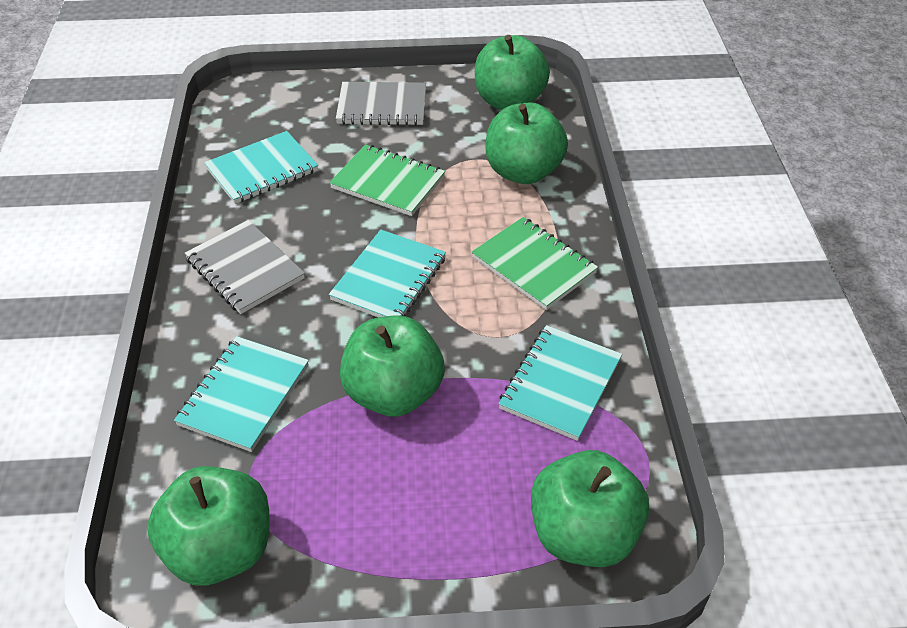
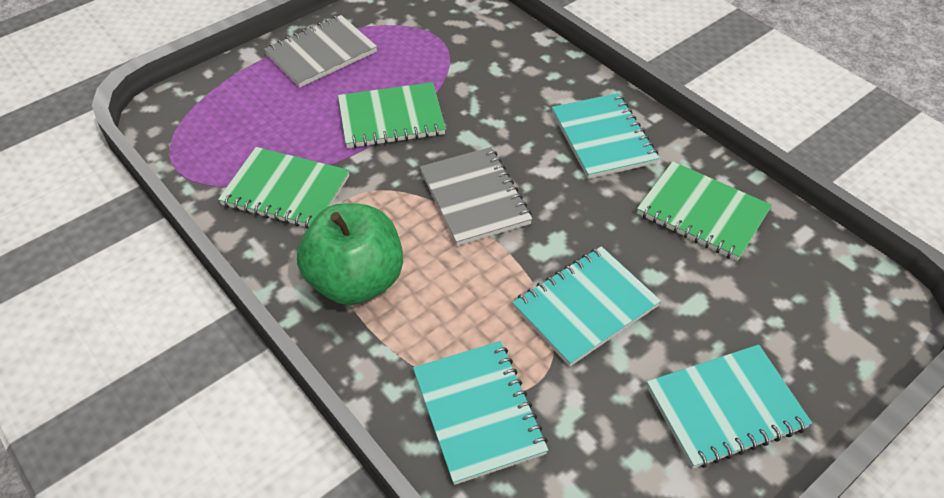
green apple: 5 -> 1
green notebook: 2 -> 3

